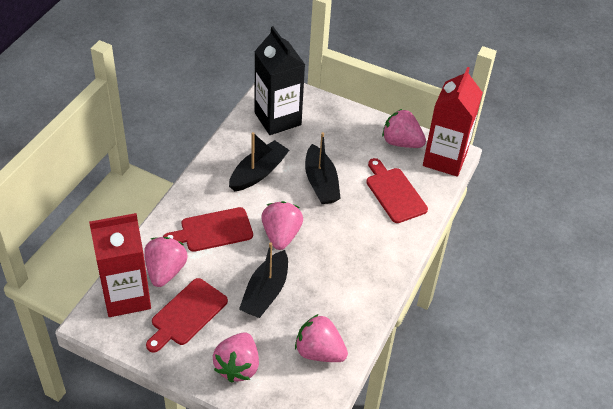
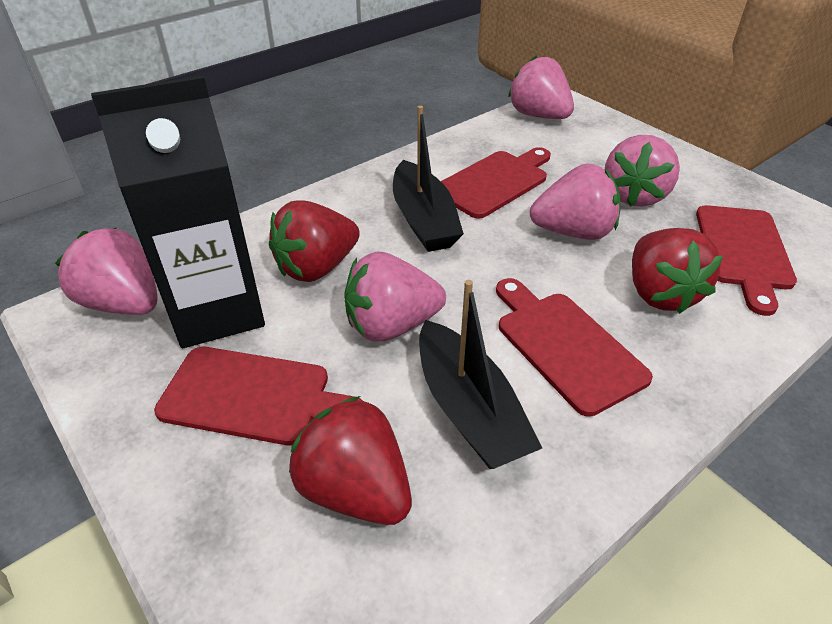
black boat: 3 -> 2
red carton: 2 -> 0
red cutting board: 3 -> 4
red strawberry: 0 -> 3

